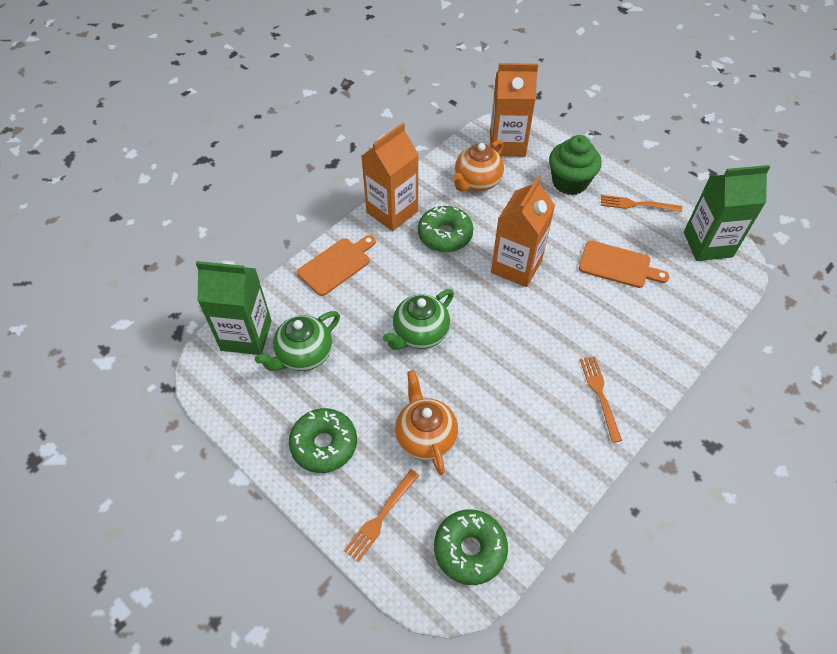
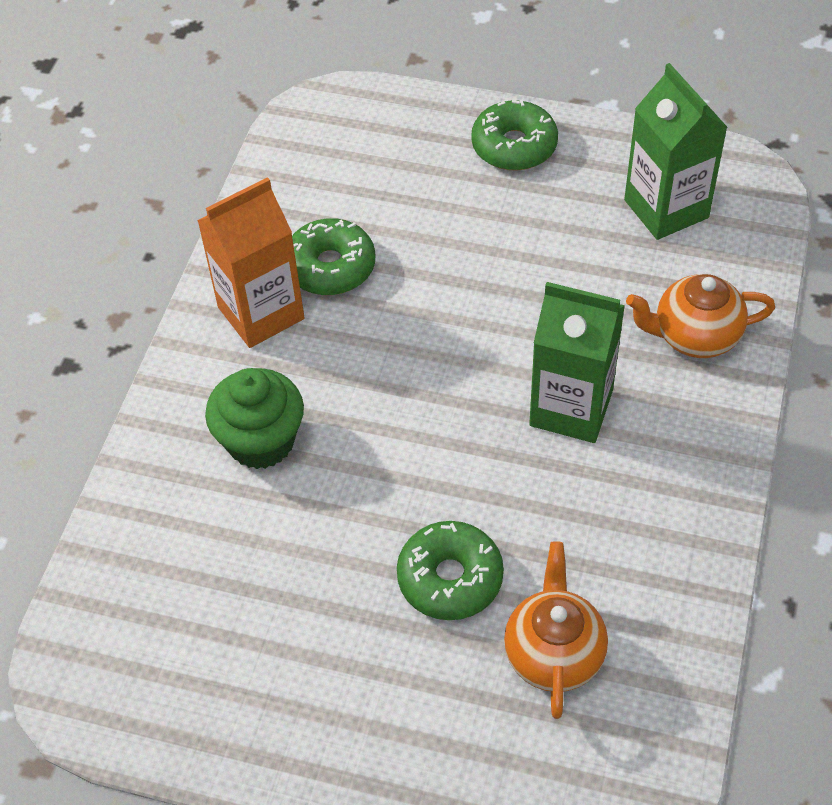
green teapot: 2 -> 0
orange carton: 3 -> 1
orange cutting board: 2 -> 0
orange fork: 3 -> 0

